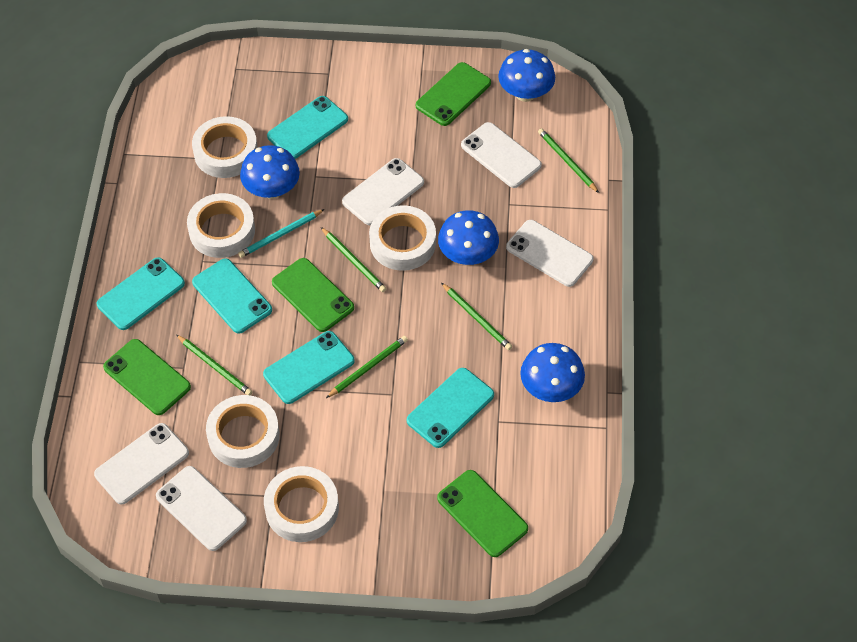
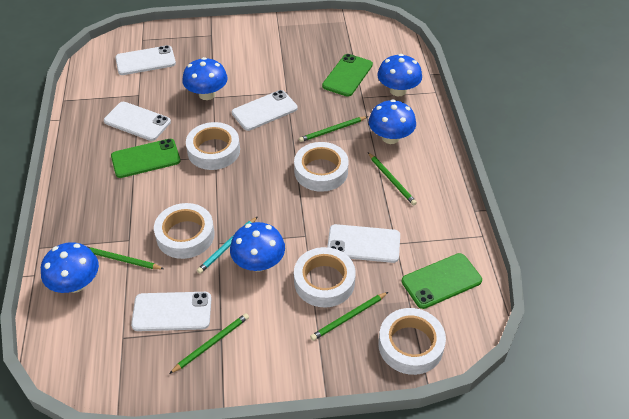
blue mushroom: 4 -> 5
green phone: 4 -> 3
turquoise phone: 5 -> 0

